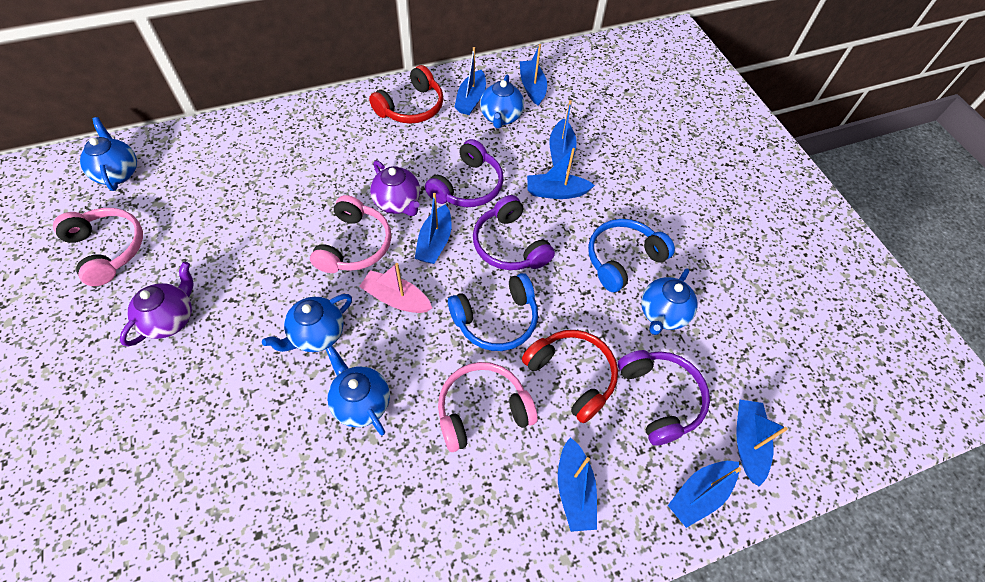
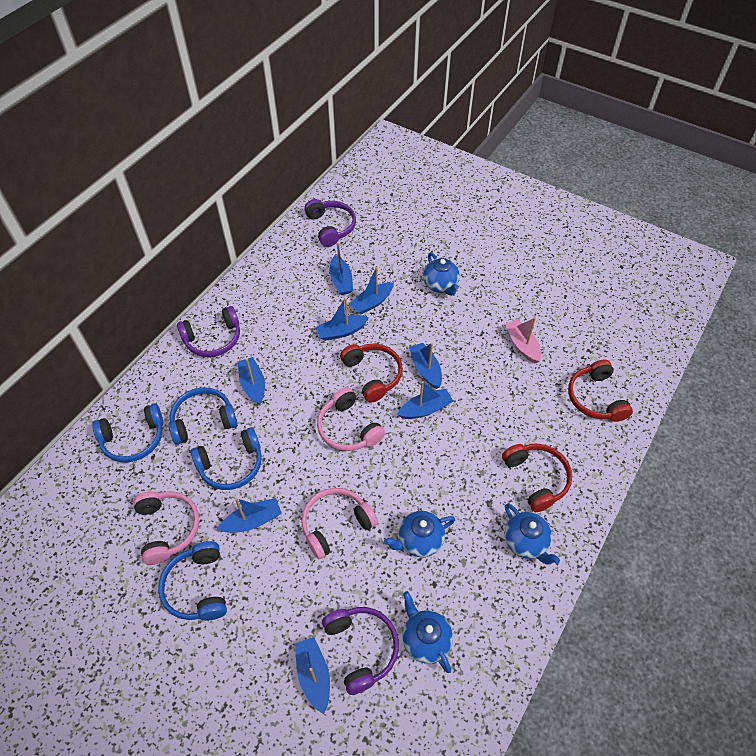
blue headphones: 2 -> 4
blue teapot: 5 -> 4
purple teapot: 2 -> 0
red headphones: 2 -> 3

